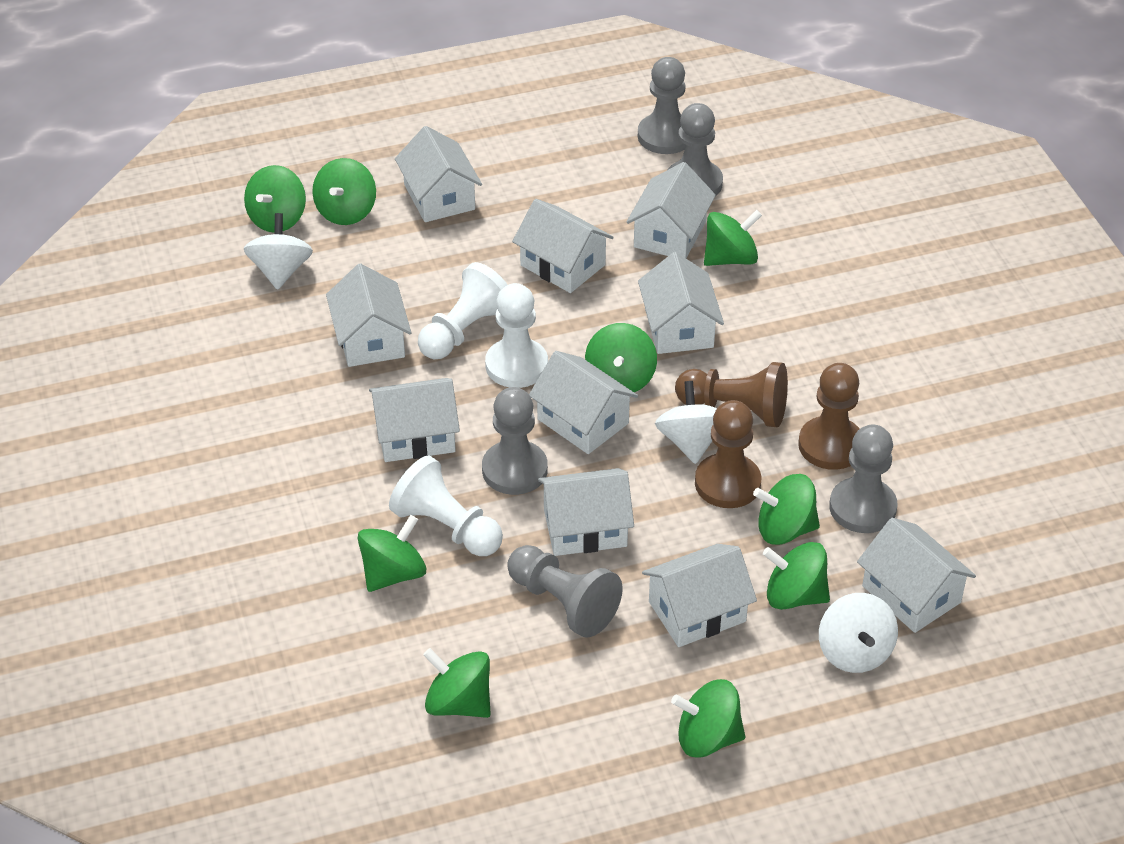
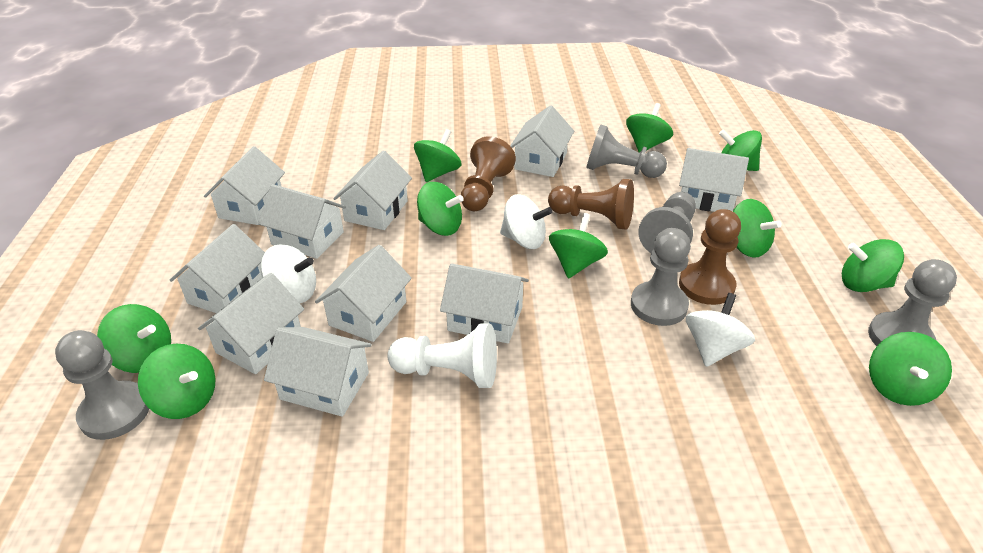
green spinning top: 9 -> 10
white pawn: 3 -> 1

